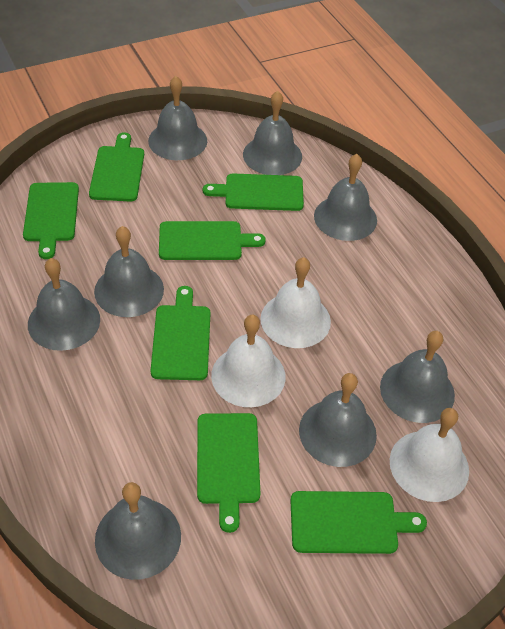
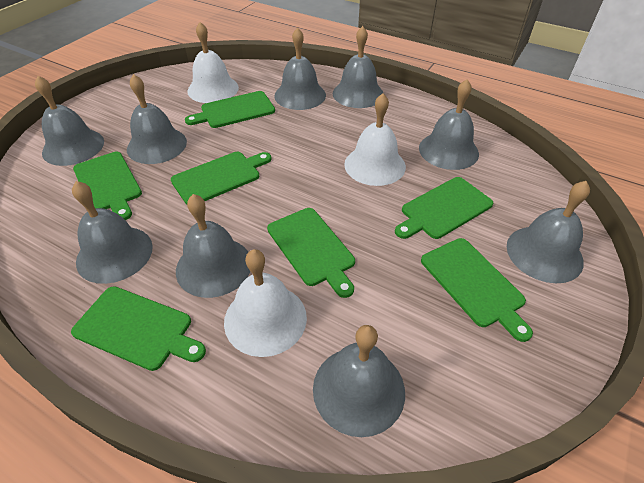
grey bell: 8 -> 9

